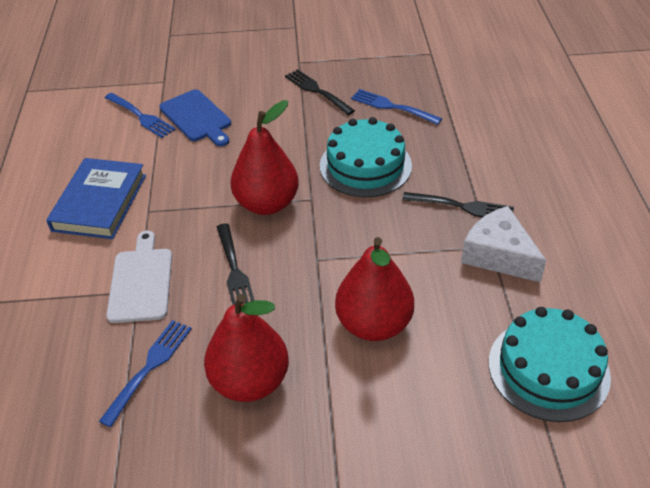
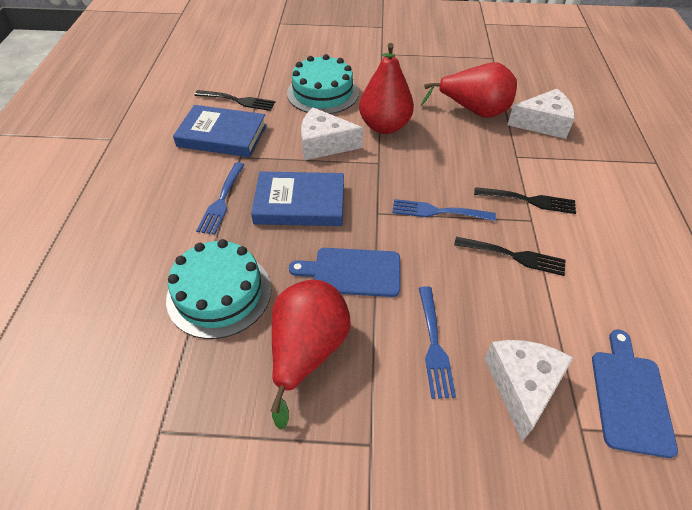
blue book: 1 -> 2
blue cutting board: 1 -> 2
white cheese: 1 -> 3
white cutting board: 1 -> 0

